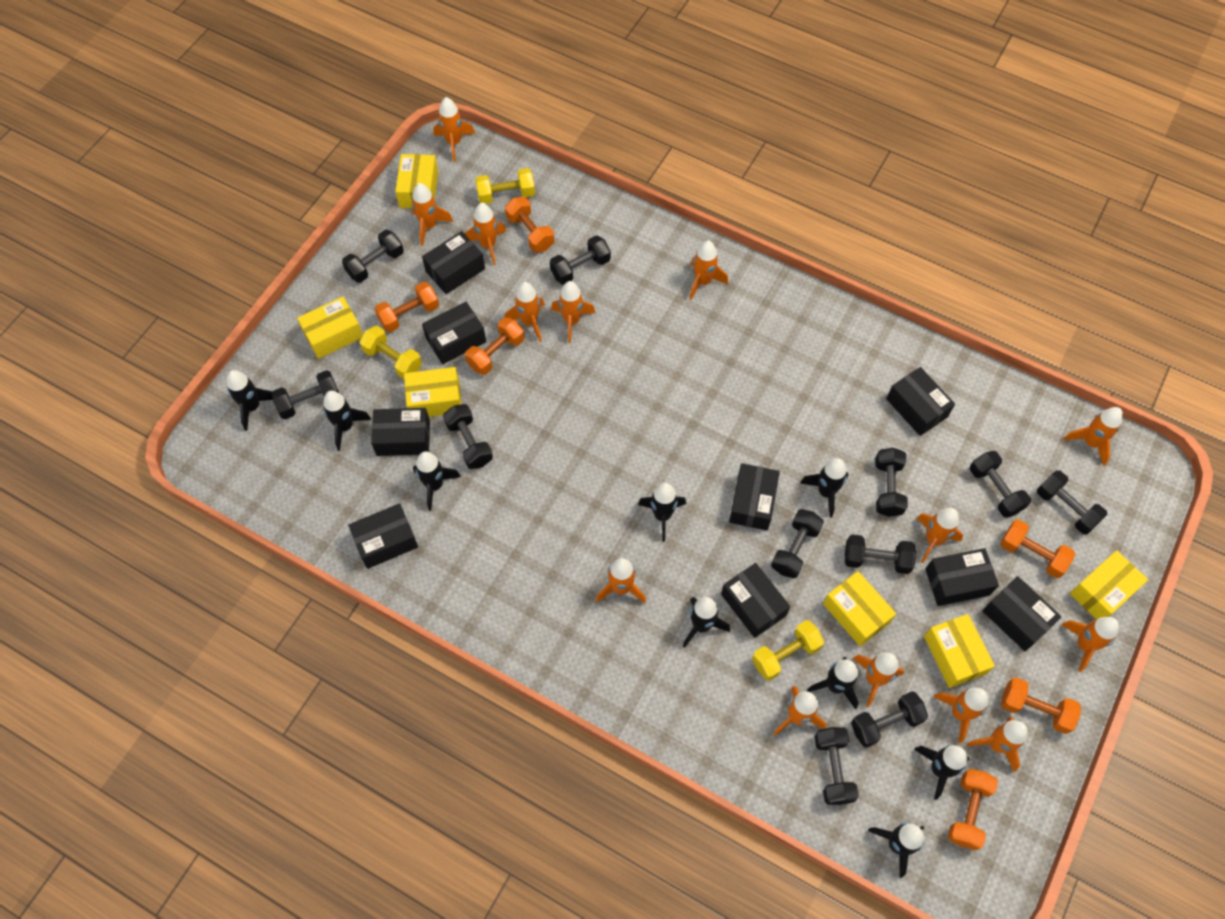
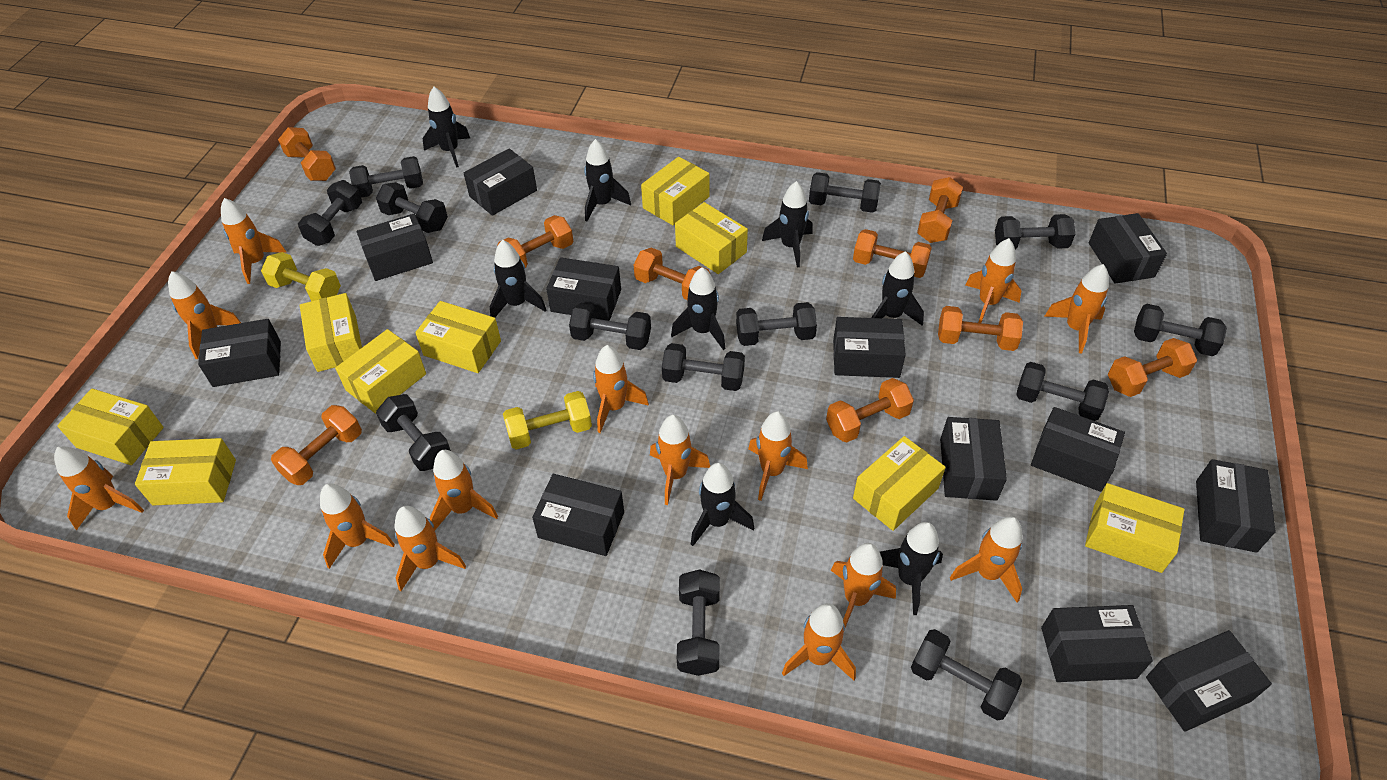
black box: 9 -> 12
black dumbbell: 11 -> 13
black rocket: 9 -> 8
orange dumbbell: 6 -> 9
yellow box: 6 -> 9
yellow dumbbell: 3 -> 2

